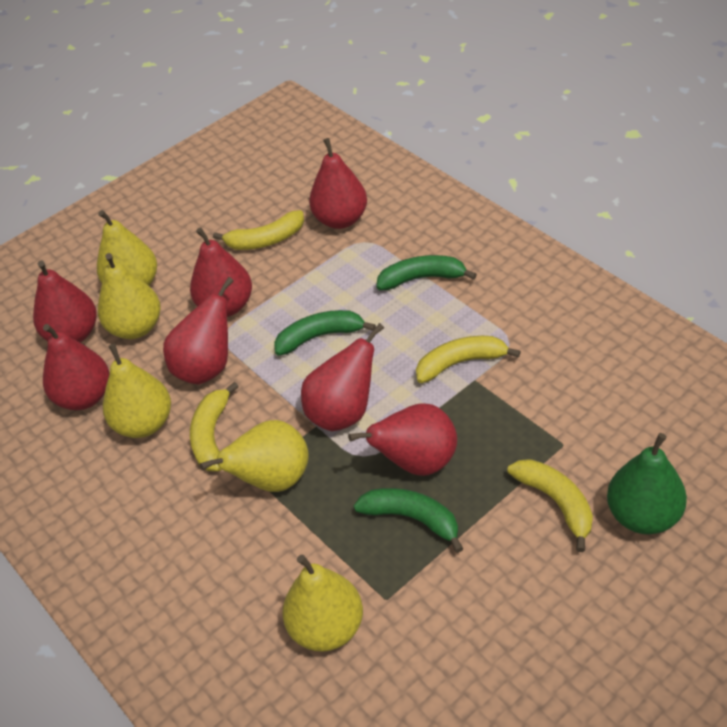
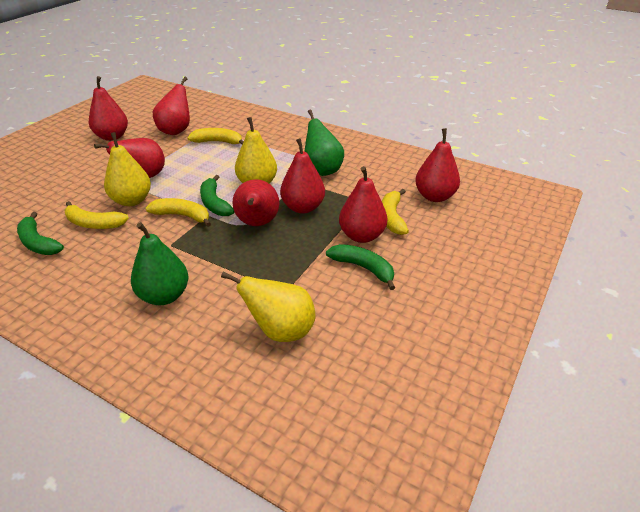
green pear: 1 -> 2
yellow pear: 5 -> 3

